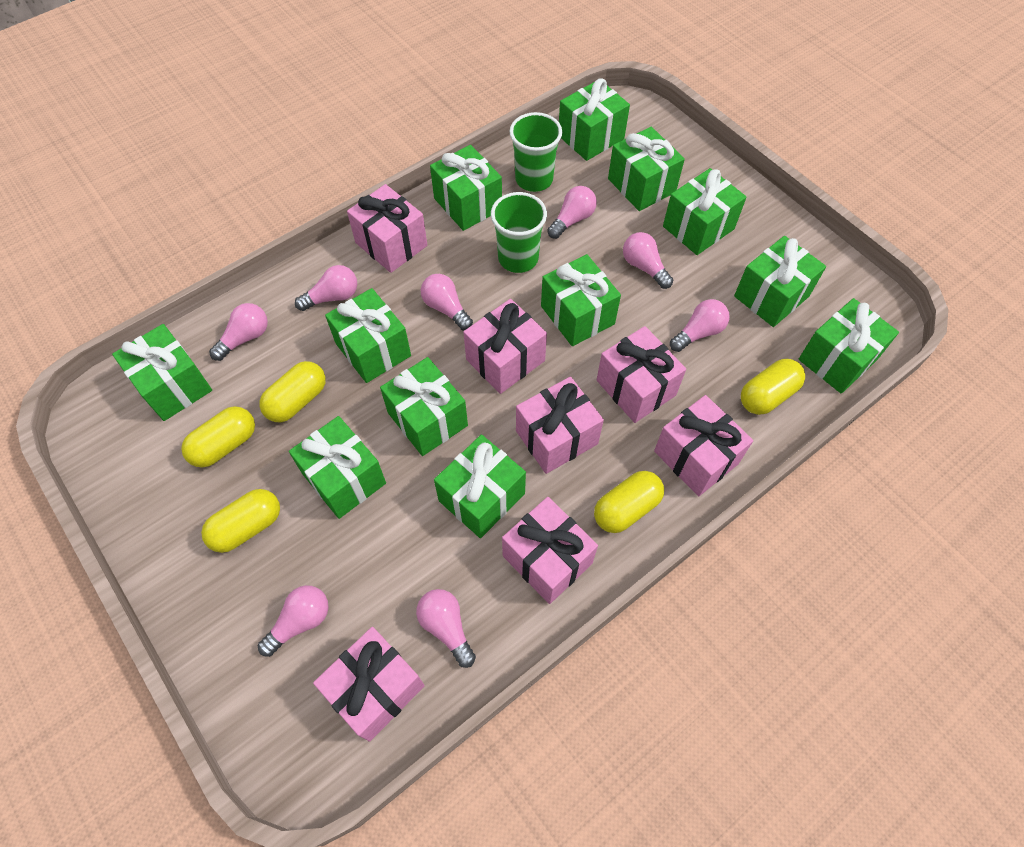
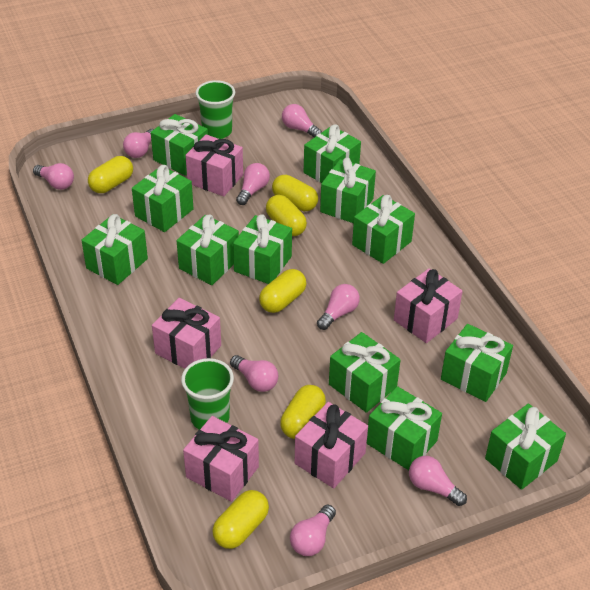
pink gift: 7 -> 5
yellow capsule: 5 -> 6

